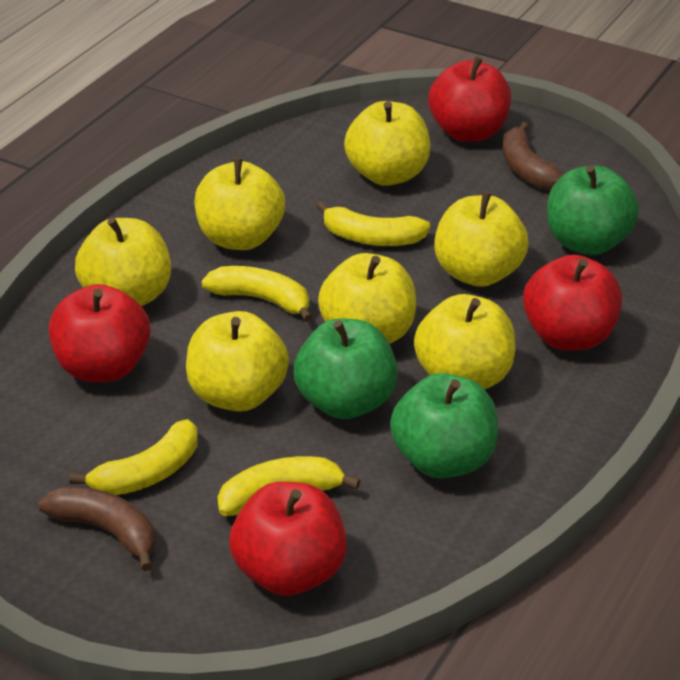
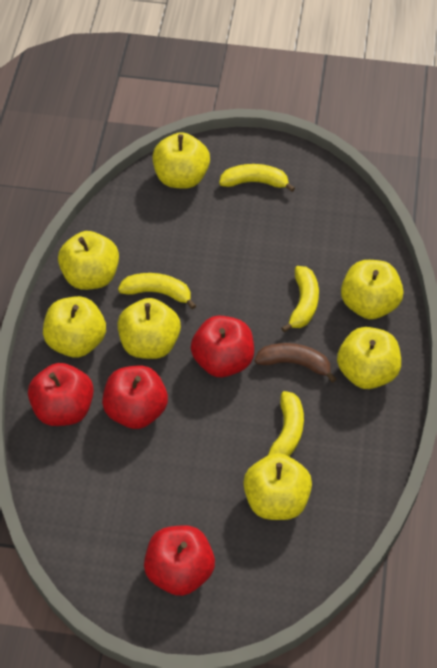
brown banana: 2 -> 1
green apple: 3 -> 0

